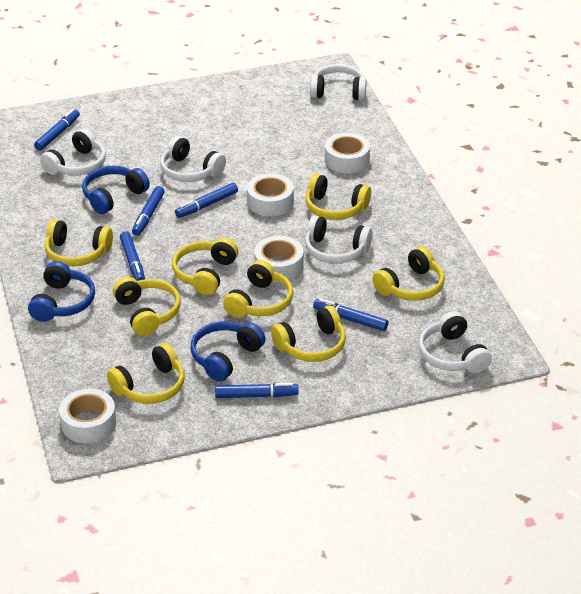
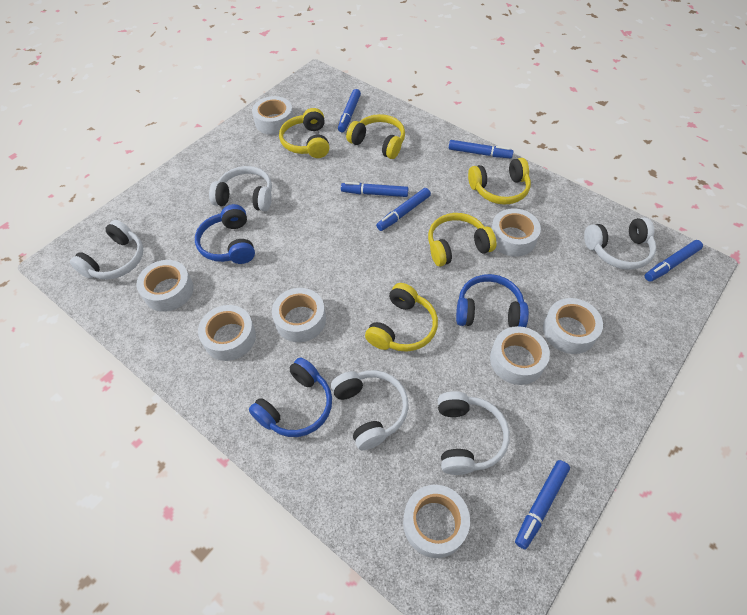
white tape: 4 -> 8
yellow headphones: 8 -> 5

